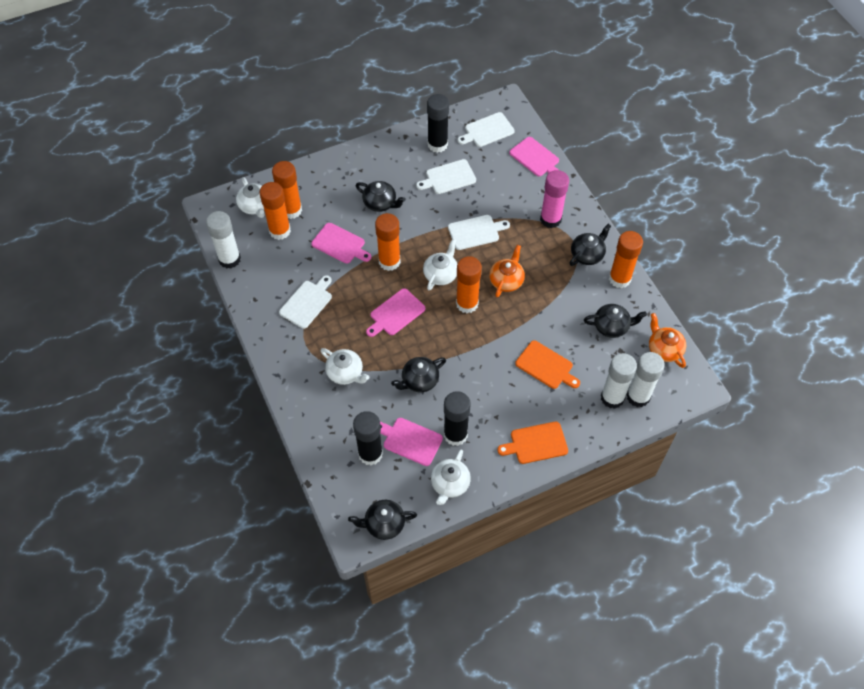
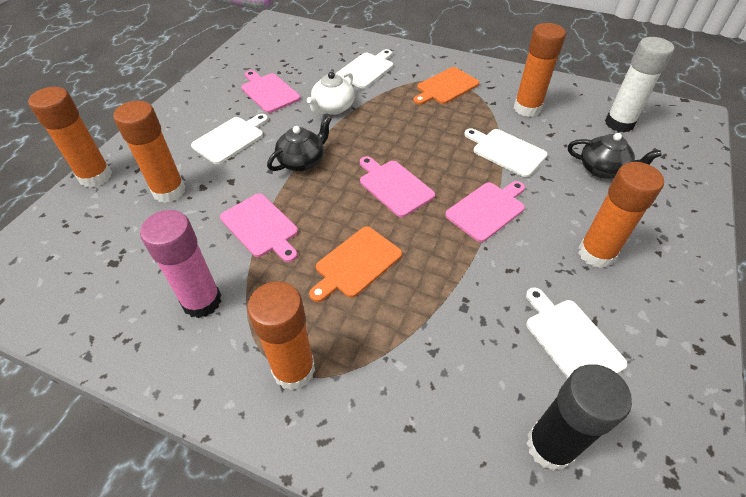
black glue stick: 3 -> 1
black teapot: 5 -> 2
orange teapot: 2 -> 0
white glue stick: 3 -> 1
white teapot: 4 -> 1

